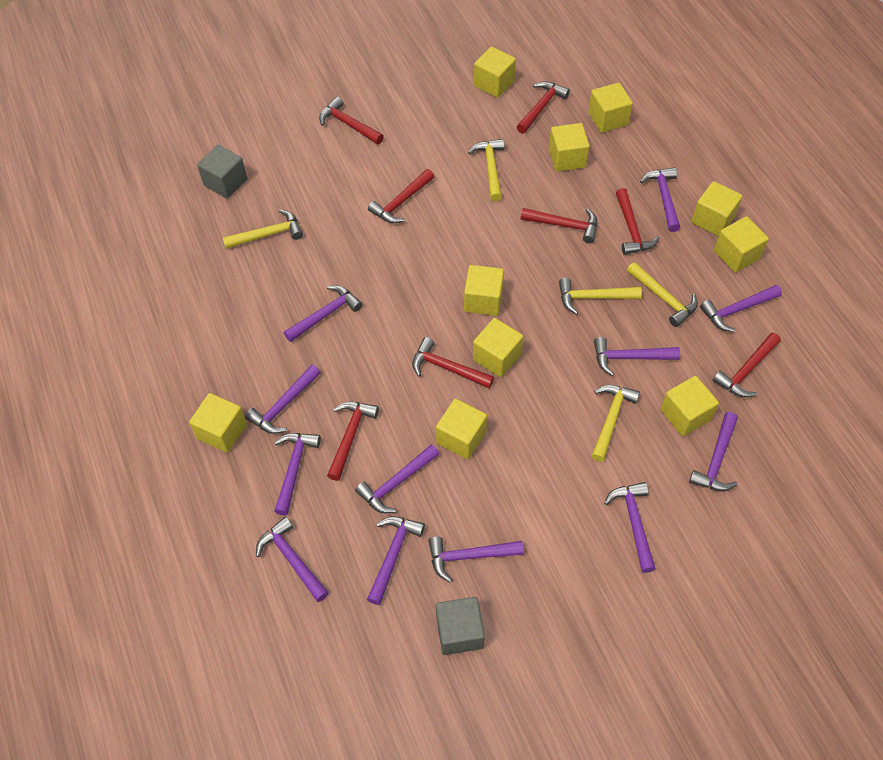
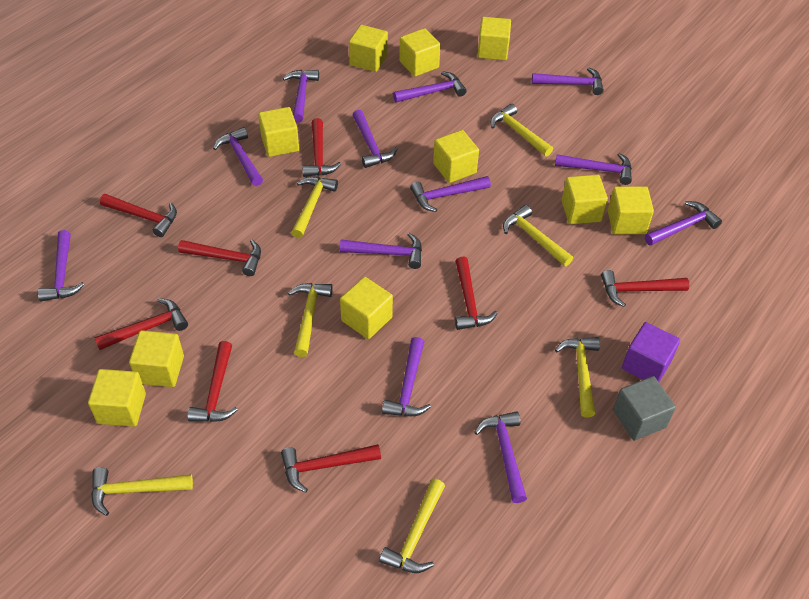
grey cube: 2 -> 1
purple cube: 0 -> 1
yellow hammer: 5 -> 7

